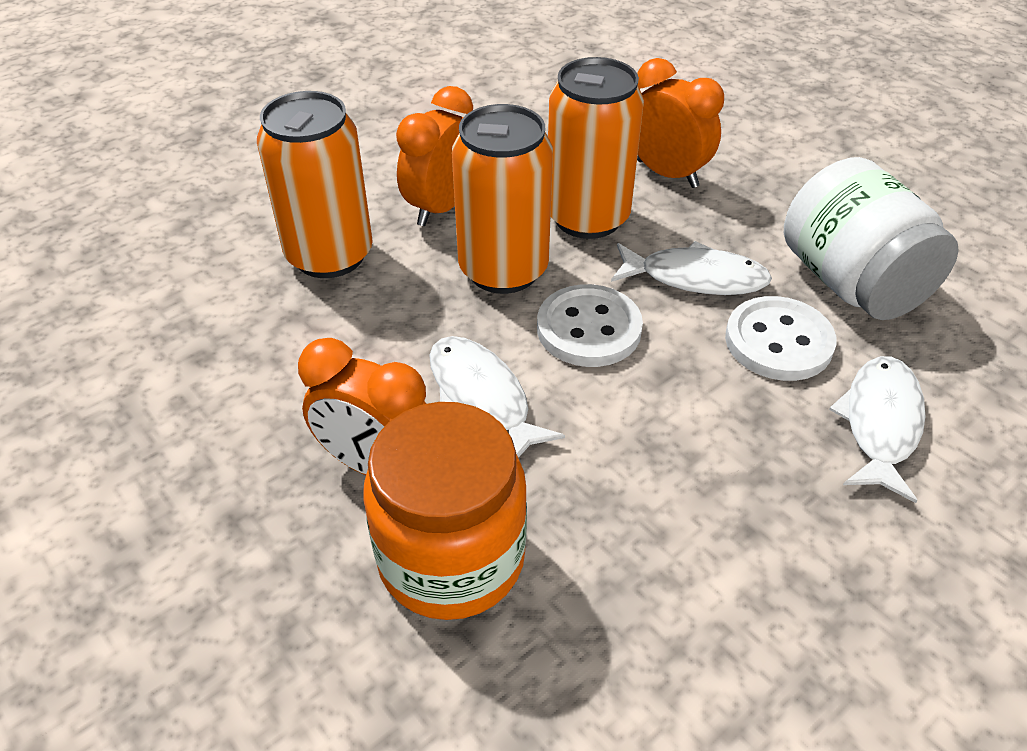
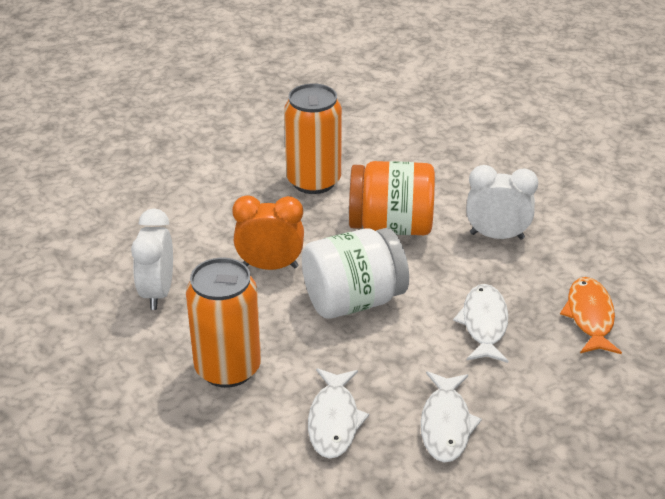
orange can: 3 -> 2
orange clock: 3 -> 1
orange fish: 0 -> 1
white button: 2 -> 0
white clock: 0 -> 2

